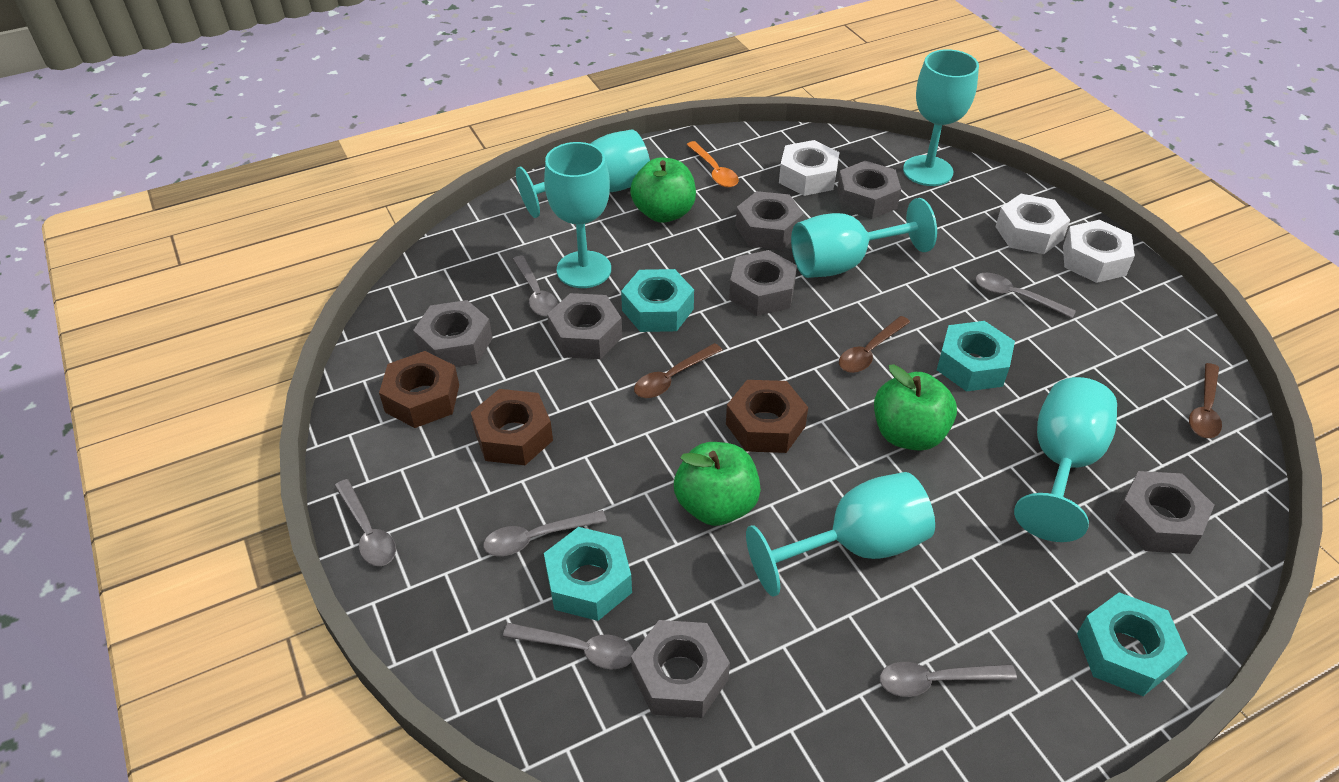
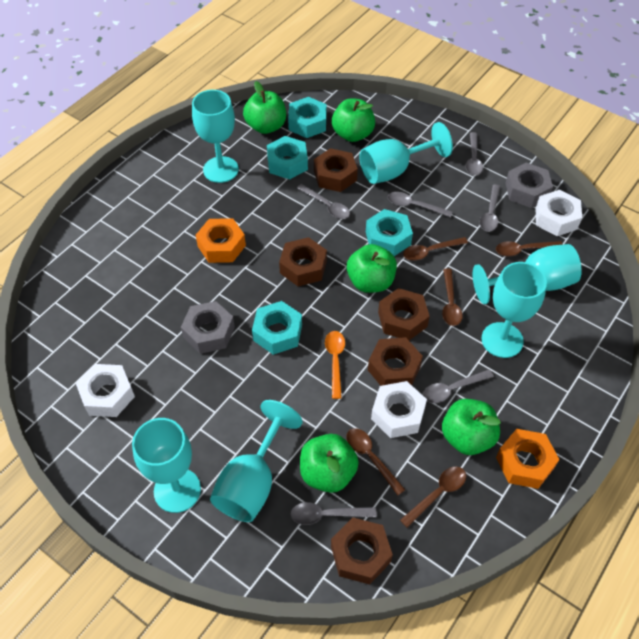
brown nut: 3 -> 5
brown spoon: 3 -> 5
green apple: 3 -> 5
grey nut: 7 -> 2
orange nut: 0 -> 2

